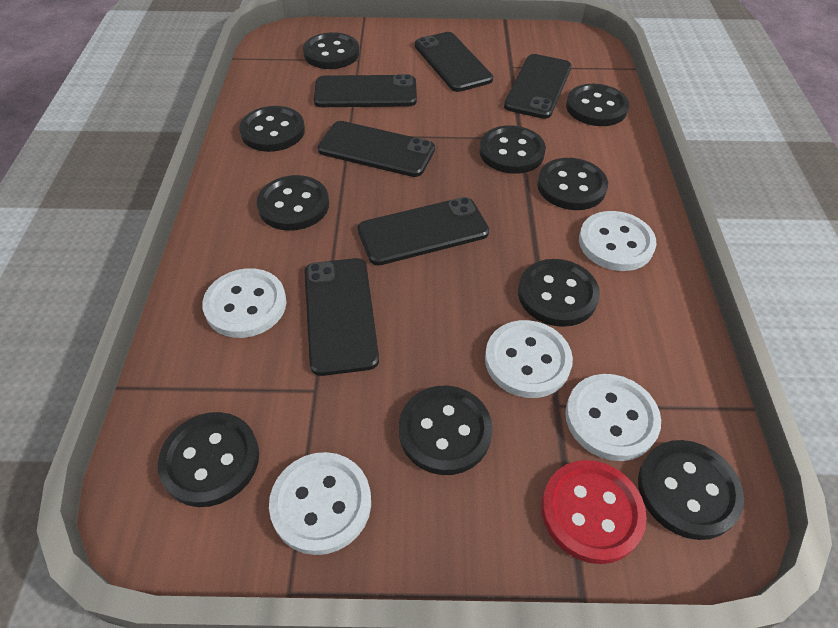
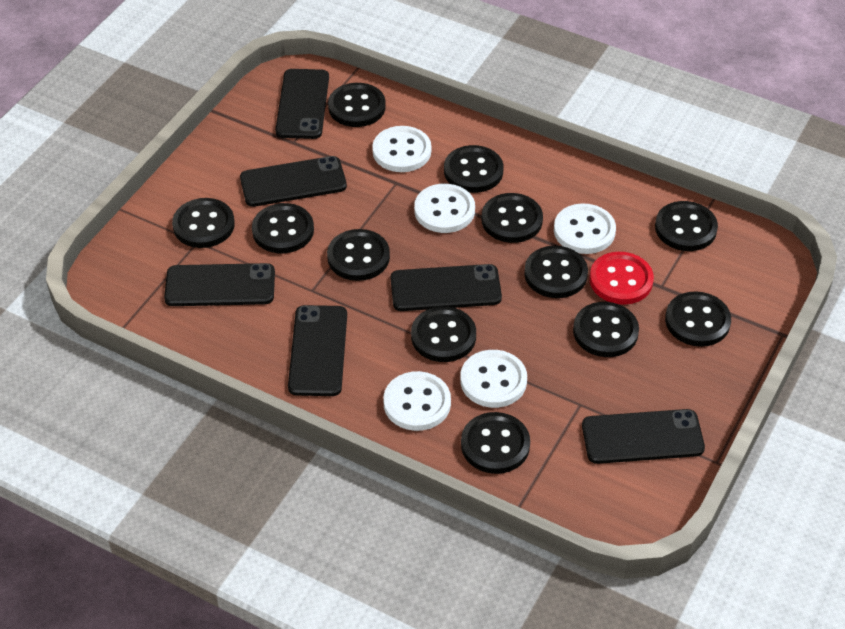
black button: 10 -> 12

